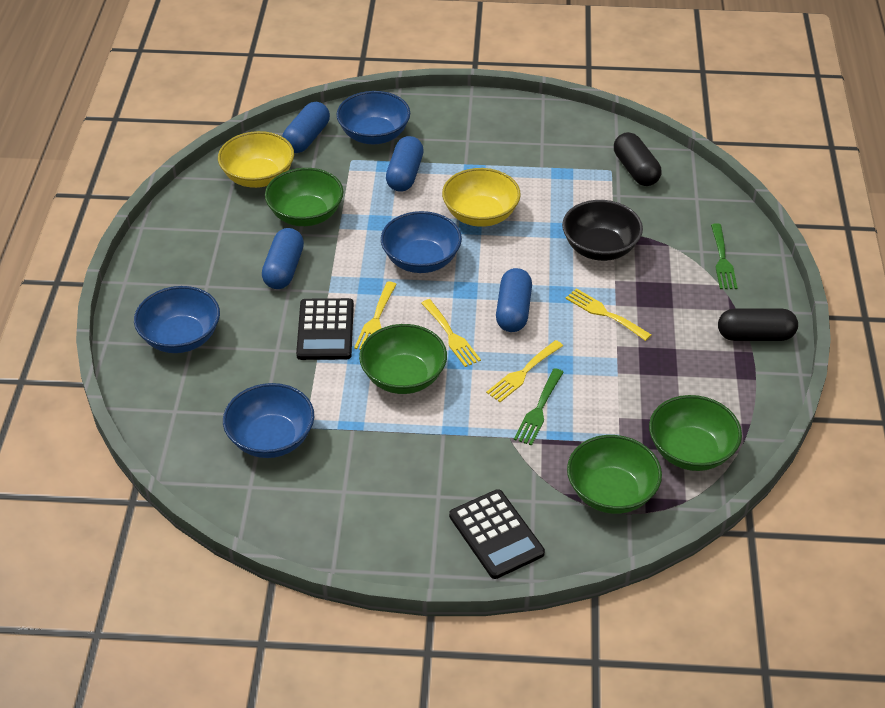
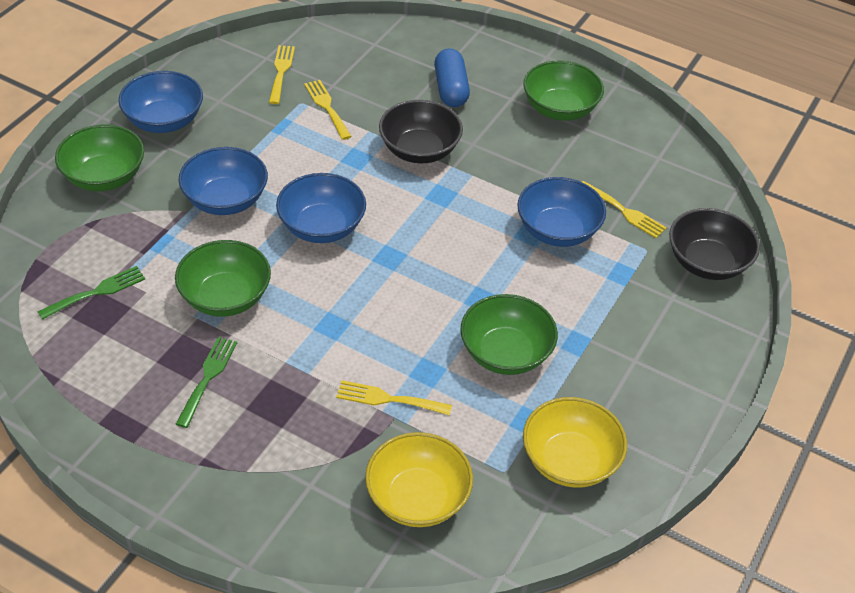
black bowl: 1 -> 2
black calculator: 2 -> 0
black capsule: 2 -> 0
blue capsule: 4 -> 1

